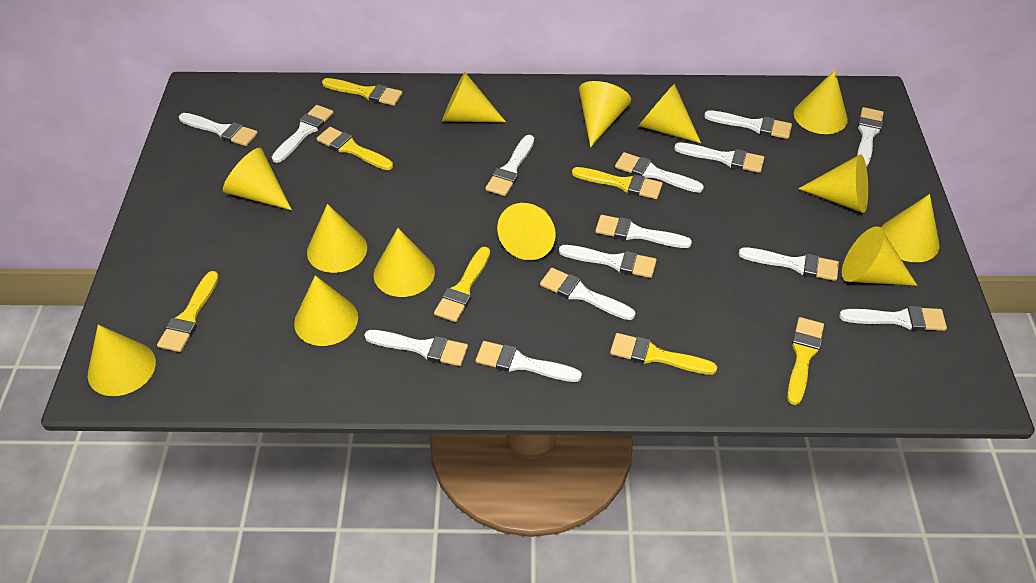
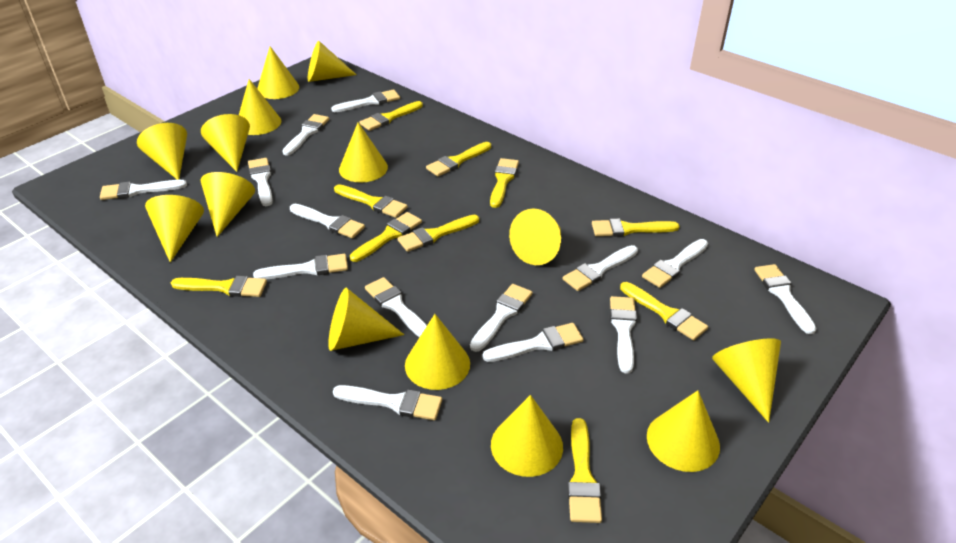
yellow brush: 7 -> 10
yellow cone: 13 -> 14

